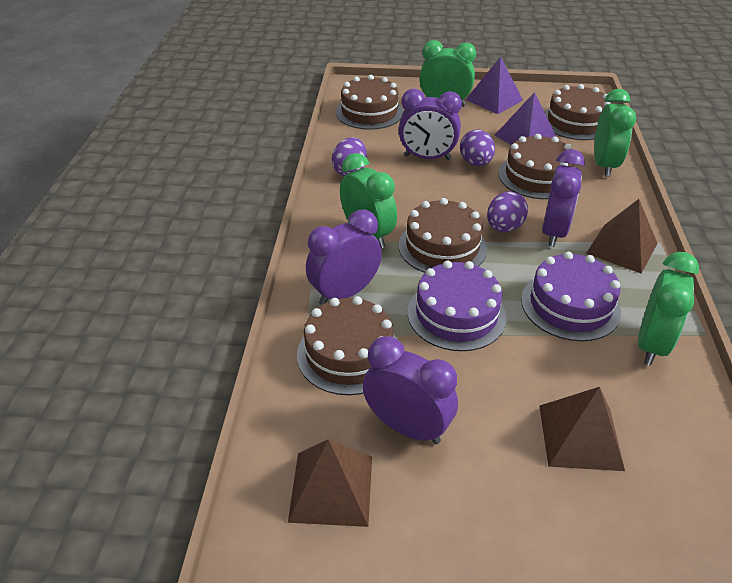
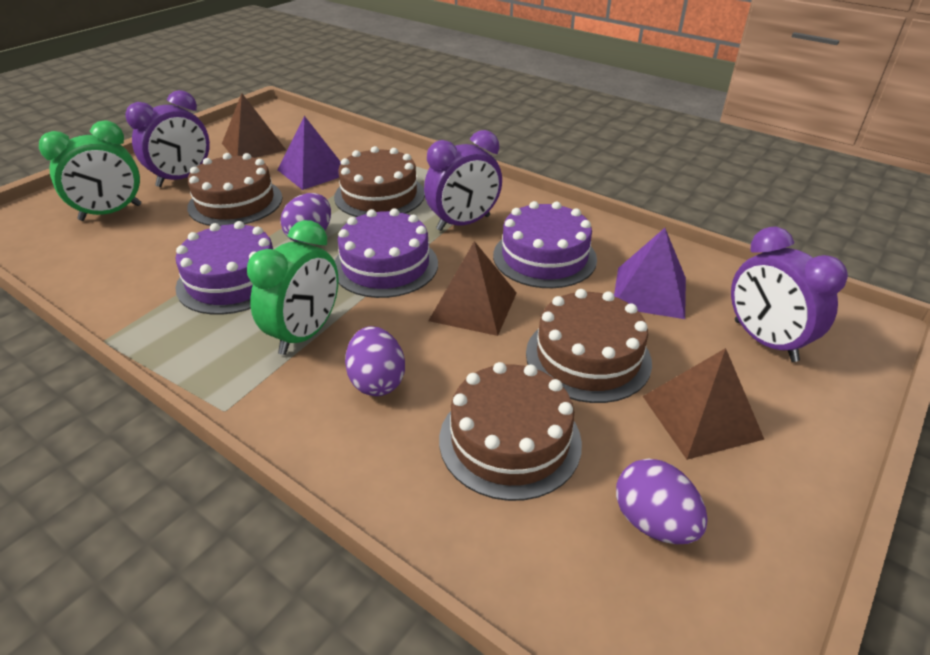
brown cake: 5 -> 4
green clock: 4 -> 2
purple cake: 2 -> 3
purple clock: 4 -> 3

